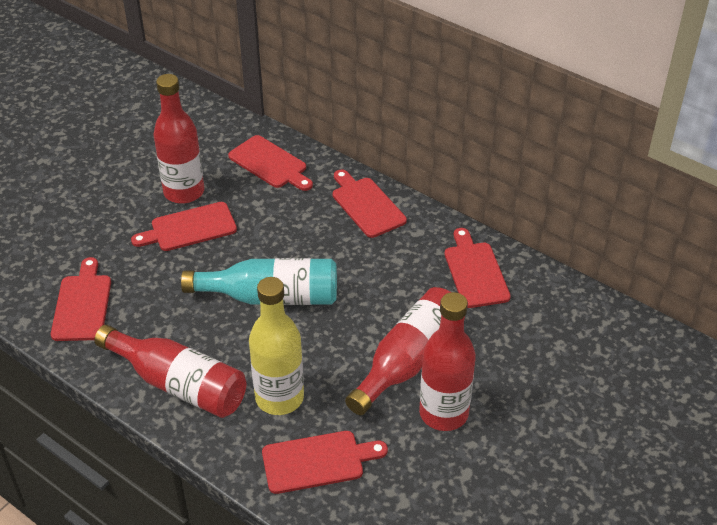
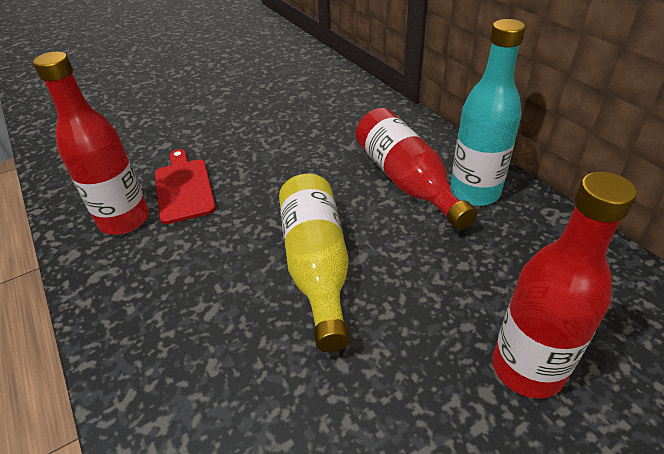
red bottle: 4 -> 3
red cutting board: 6 -> 1

